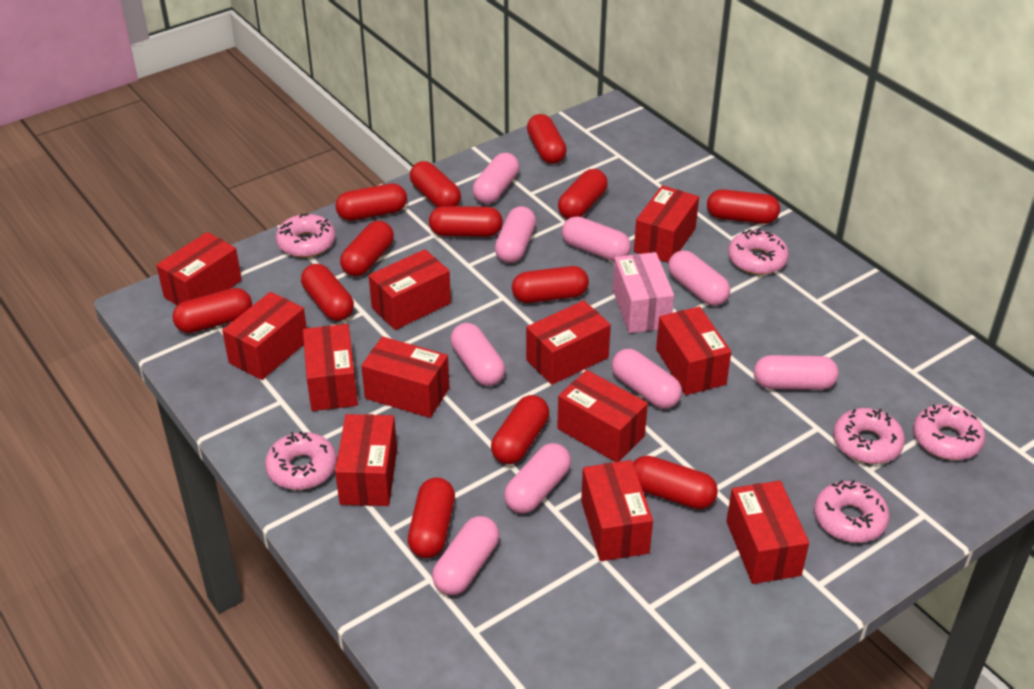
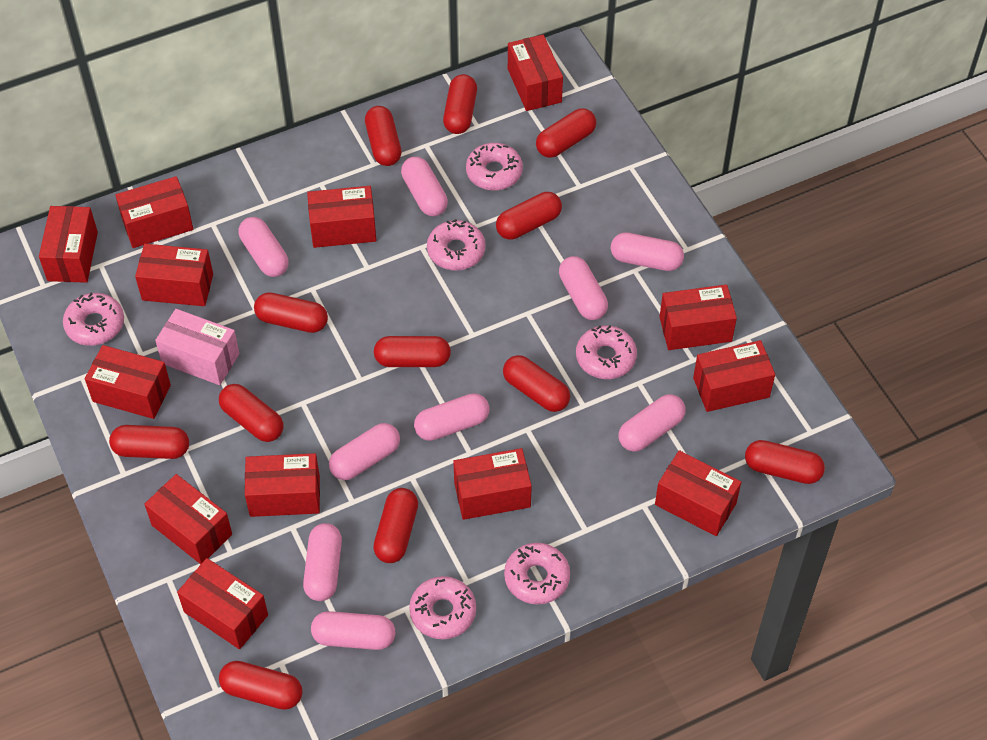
red box: 12 -> 13
red capsule: 13 -> 12

